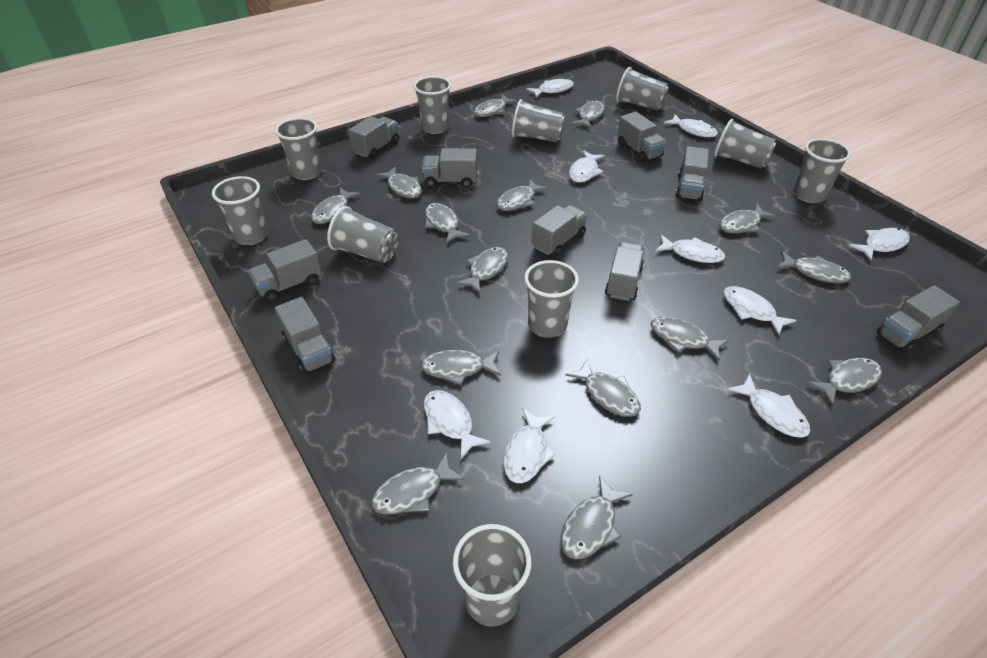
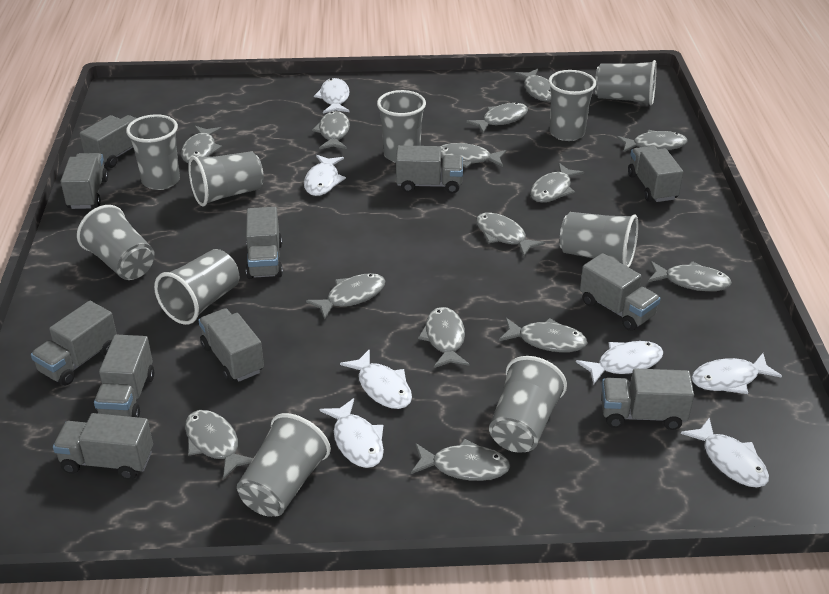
grey fish: 15 -> 14
grey truck: 9 -> 11
white fish: 9 -> 7

